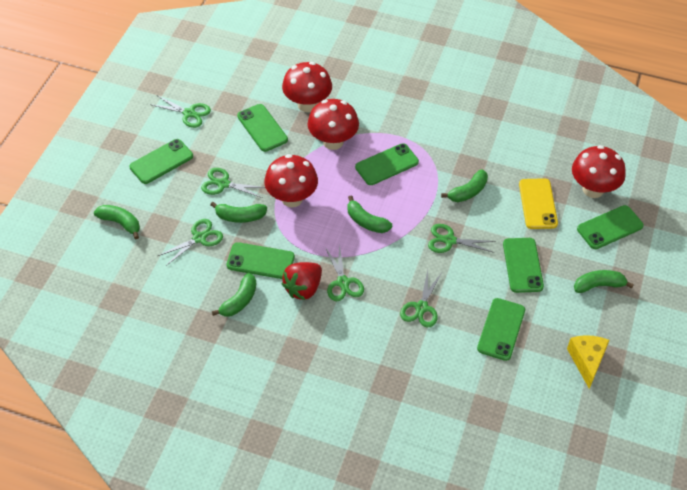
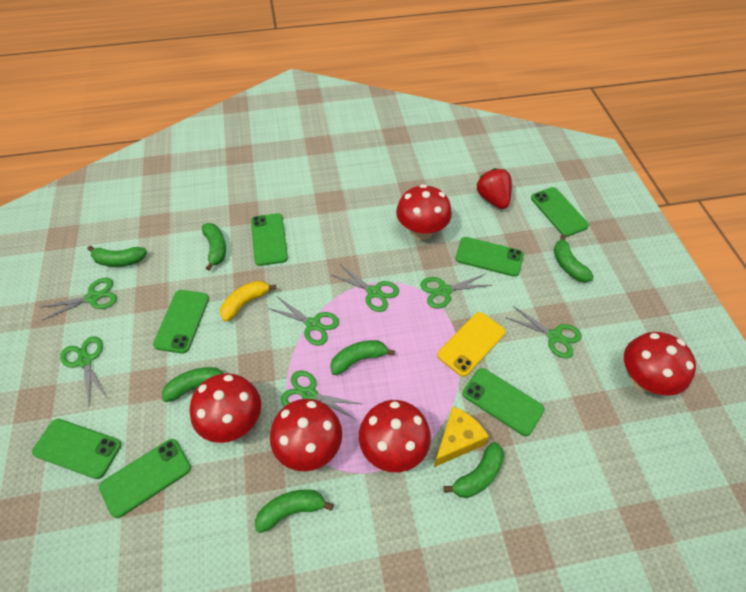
green banana: 6 -> 7
green scissors: 6 -> 7
red mushroom: 4 -> 5
yellow banana: 0 -> 1

